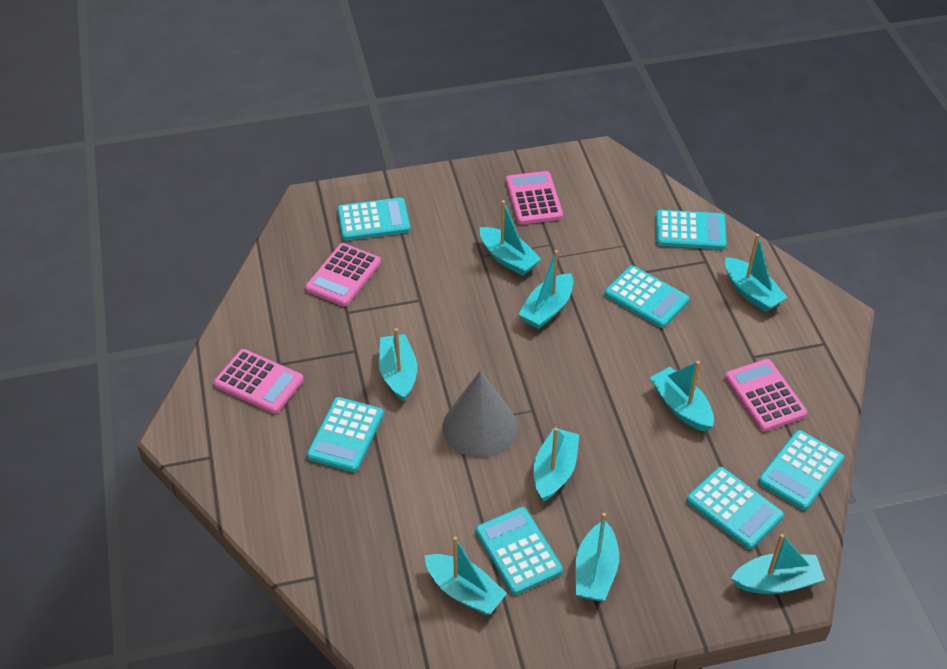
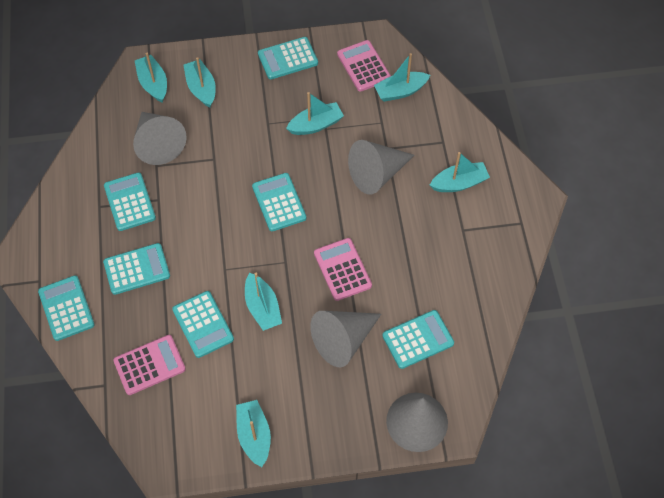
grey cone: 1 -> 4
pink calculator: 4 -> 3
turquoise boat: 9 -> 7

